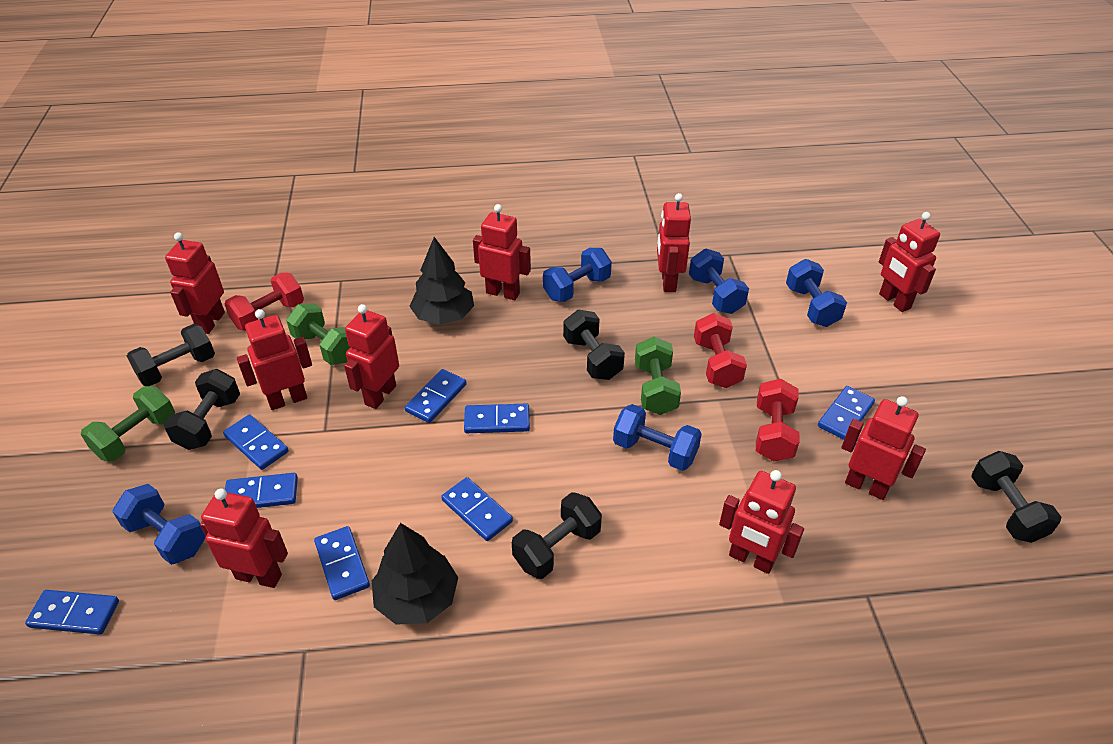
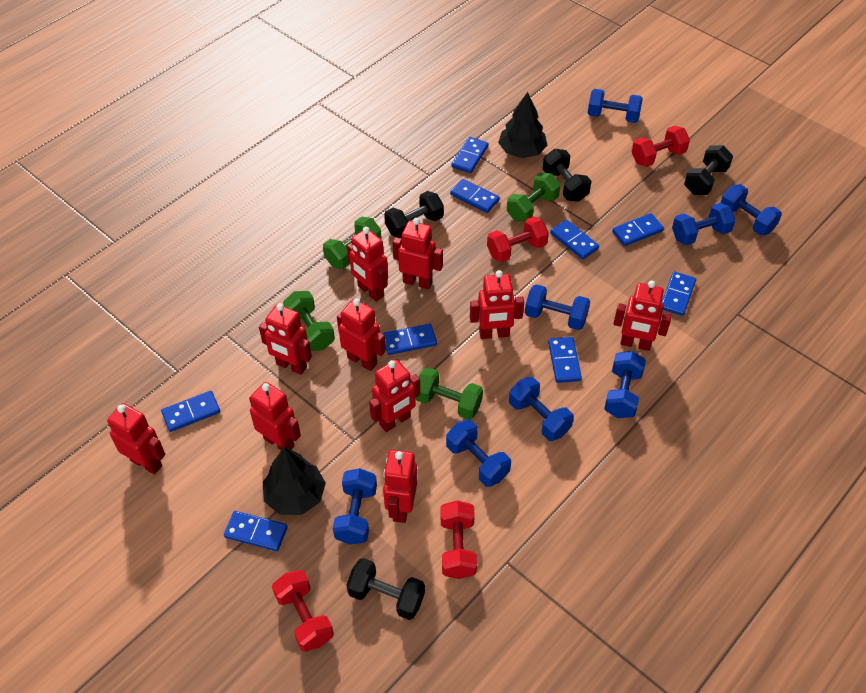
black dumbbell: 5 -> 4
blue domino: 8 -> 9
blue dumbbell: 5 -> 8
green dumbbell: 3 -> 4
red dumbbell: 3 -> 4
red robot: 9 -> 10

